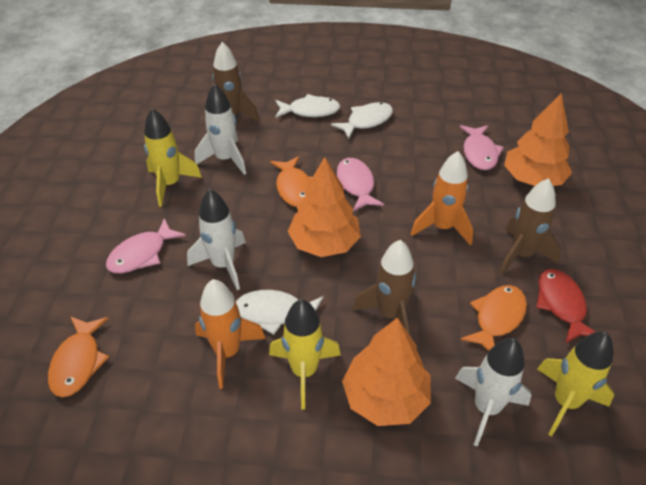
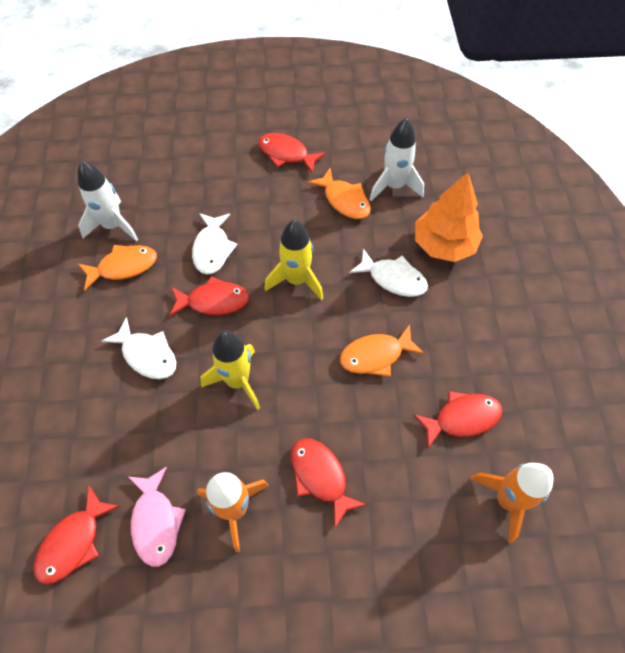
brown rocket: 3 -> 0
orange tree: 3 -> 1
pink fish: 3 -> 1
red fish: 1 -> 5
white rocket: 3 -> 2
yellow rocket: 3 -> 2

